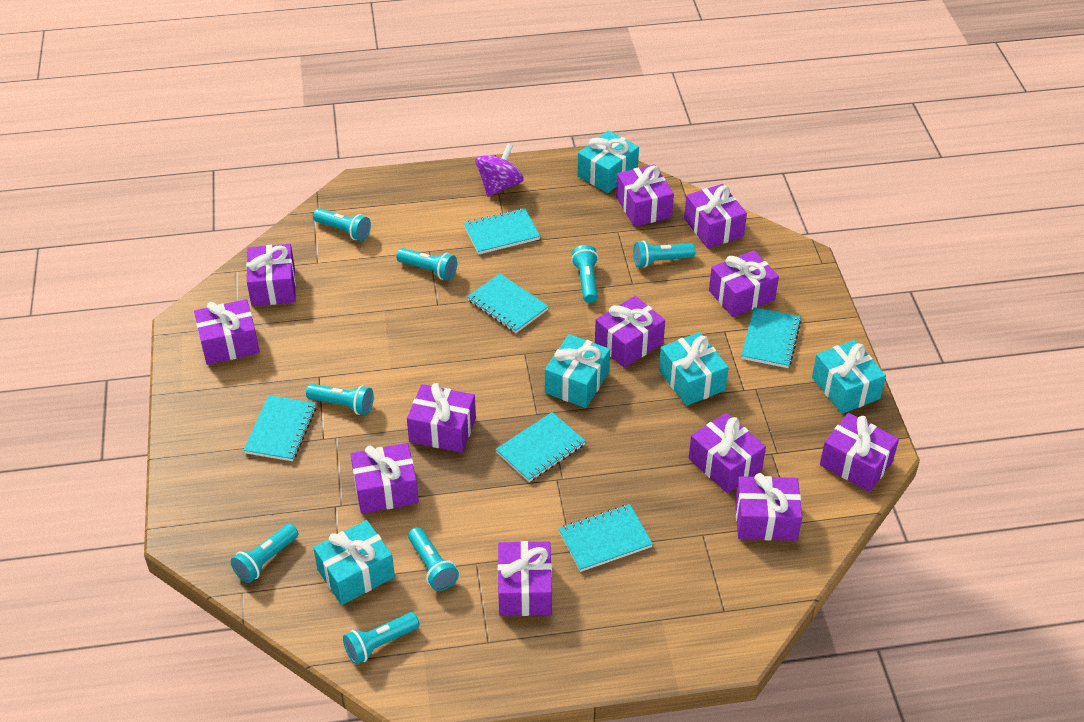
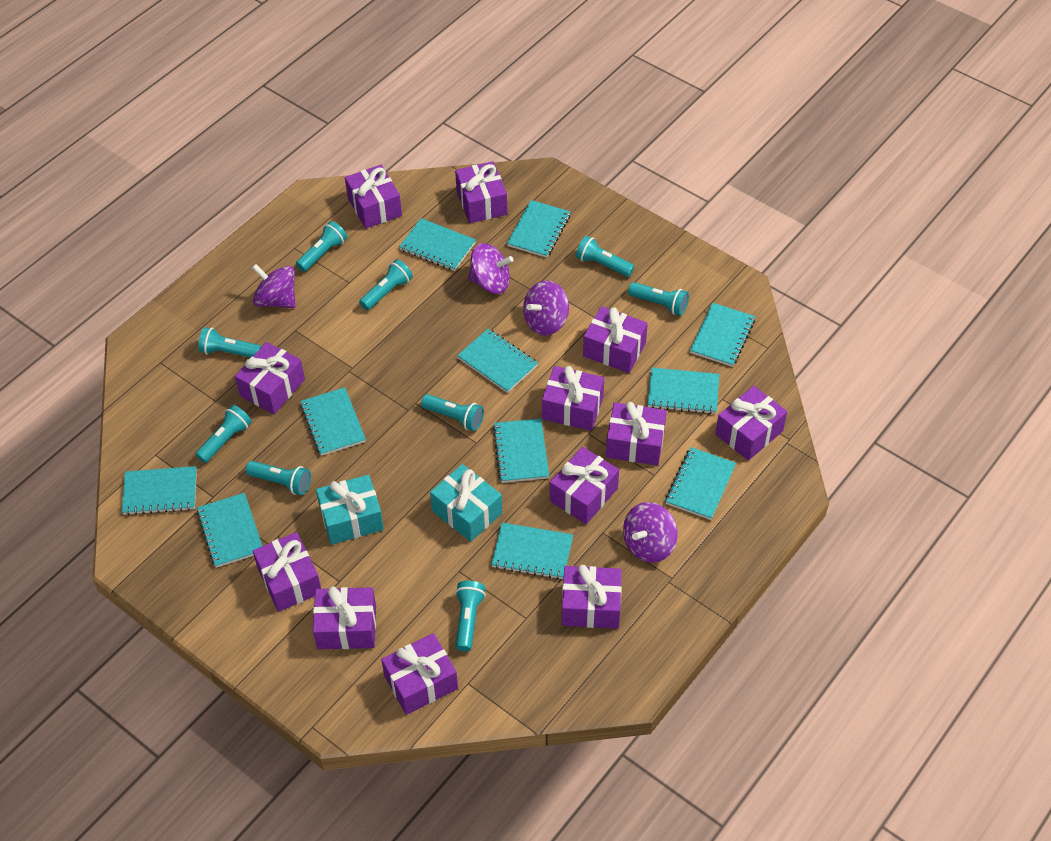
purple spinning top: 1 -> 4
turquoise flashlight: 8 -> 9
turquoise gift: 5 -> 2
turquoise notebook: 6 -> 11

